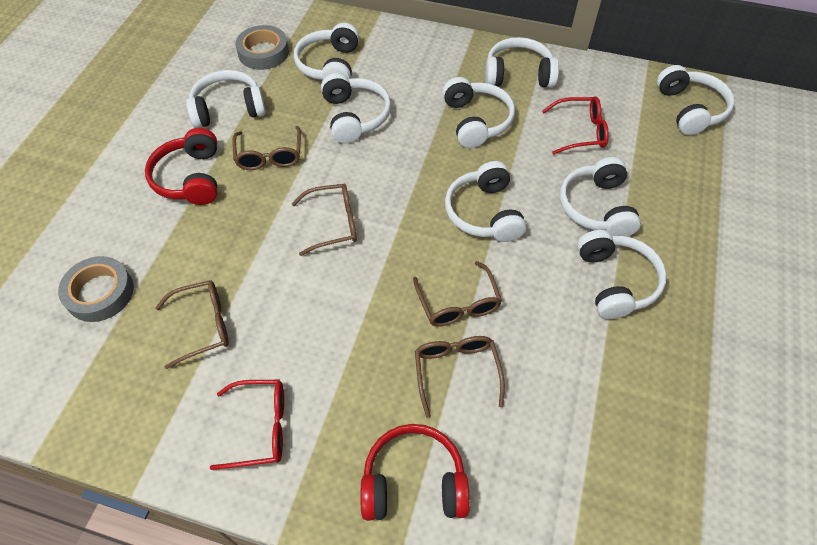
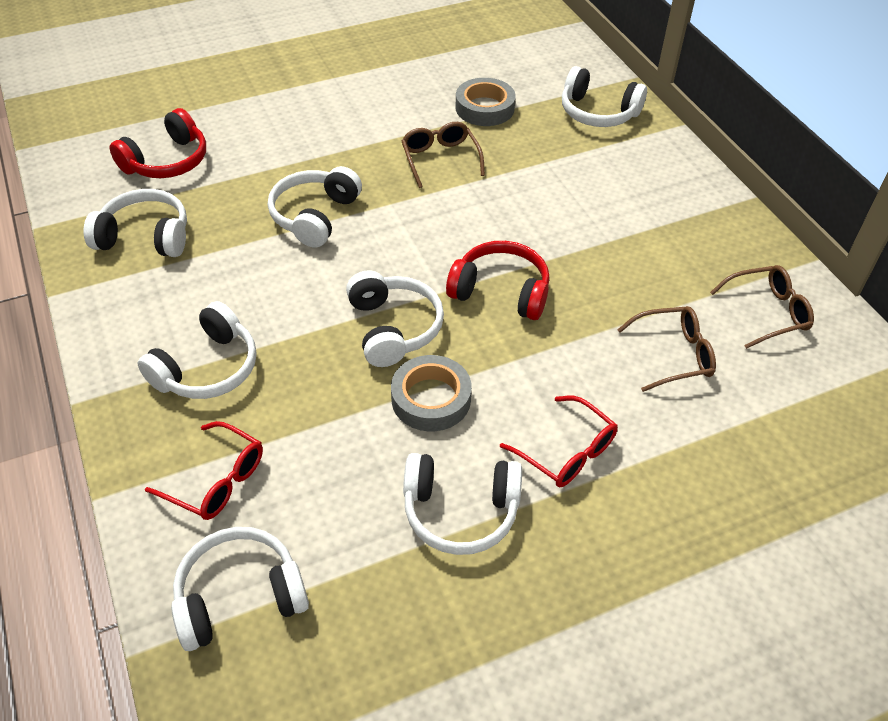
brown glasses: 5 -> 3
white headphones: 9 -> 7

